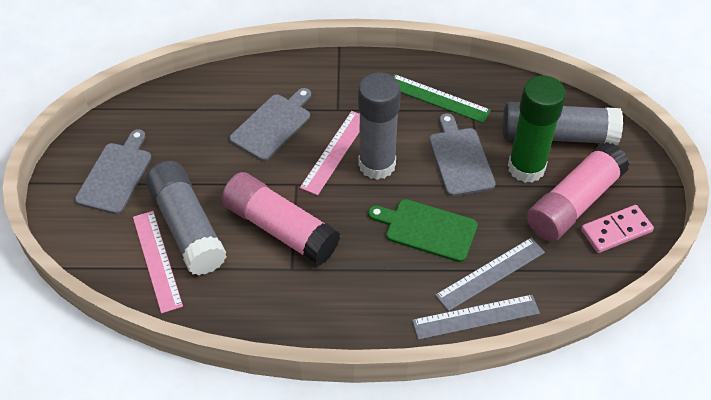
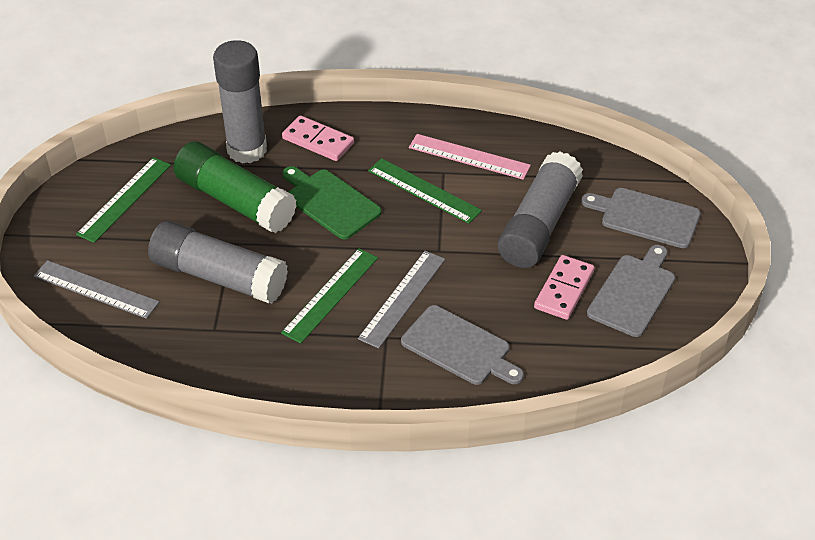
green ruler: 1 -> 3
pink domino: 1 -> 2
pink glue stick: 2 -> 0
pink ruler: 2 -> 1

